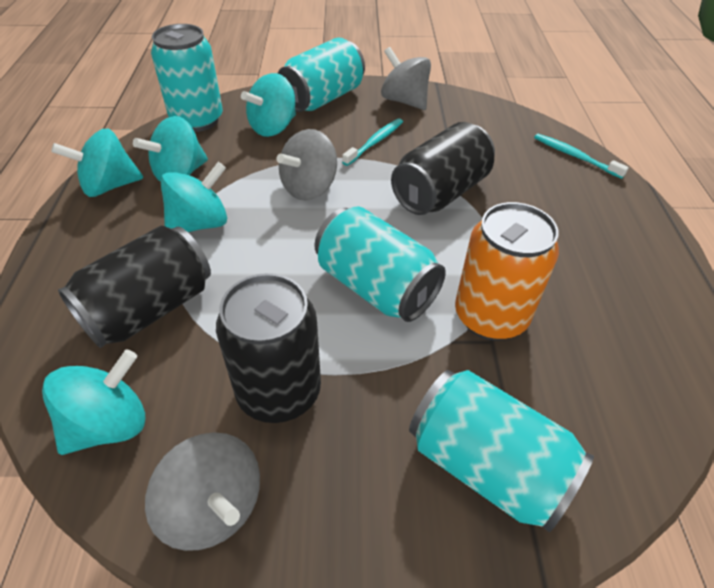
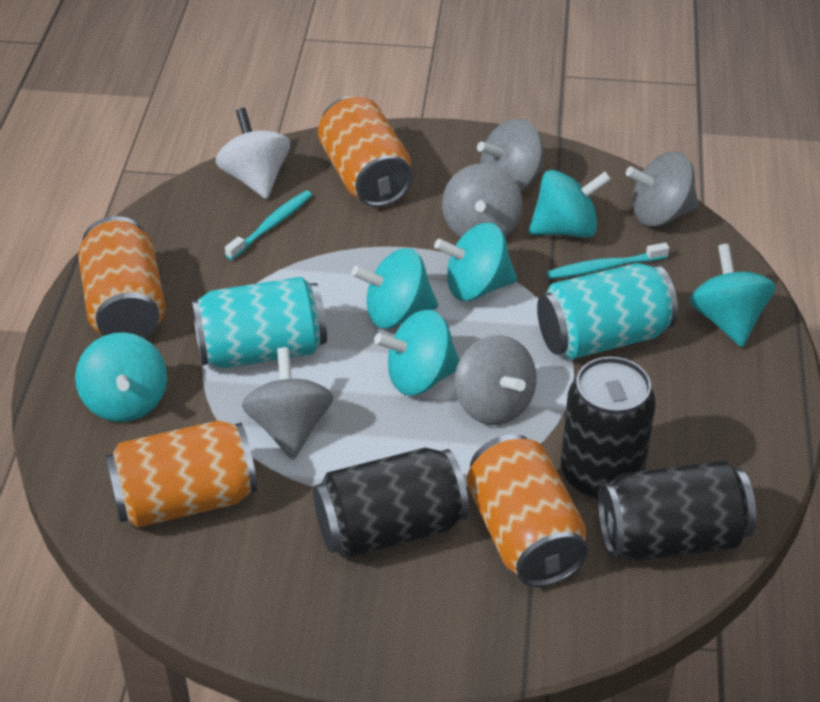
grey spinning top: 3 -> 5
orange can: 1 -> 4
turquoise can: 4 -> 2
turquoise spinning top: 5 -> 6
white spinning top: 0 -> 1

